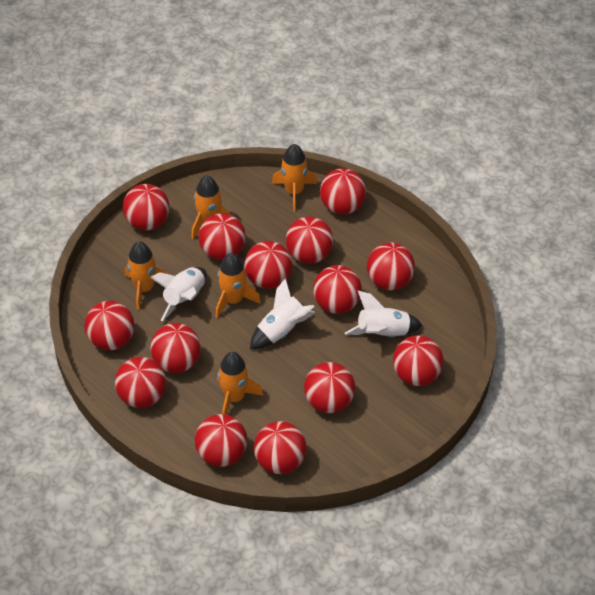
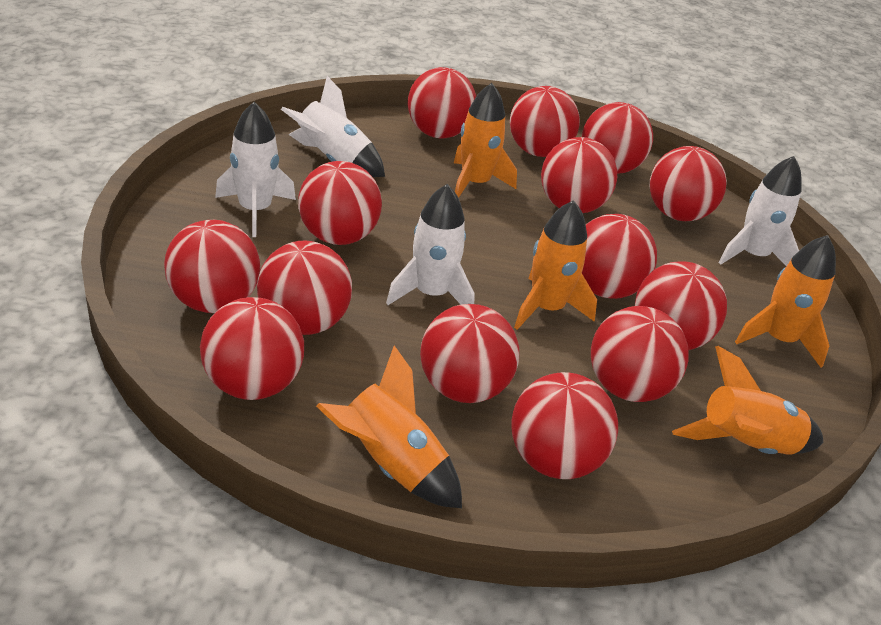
white rocket: 3 -> 4

